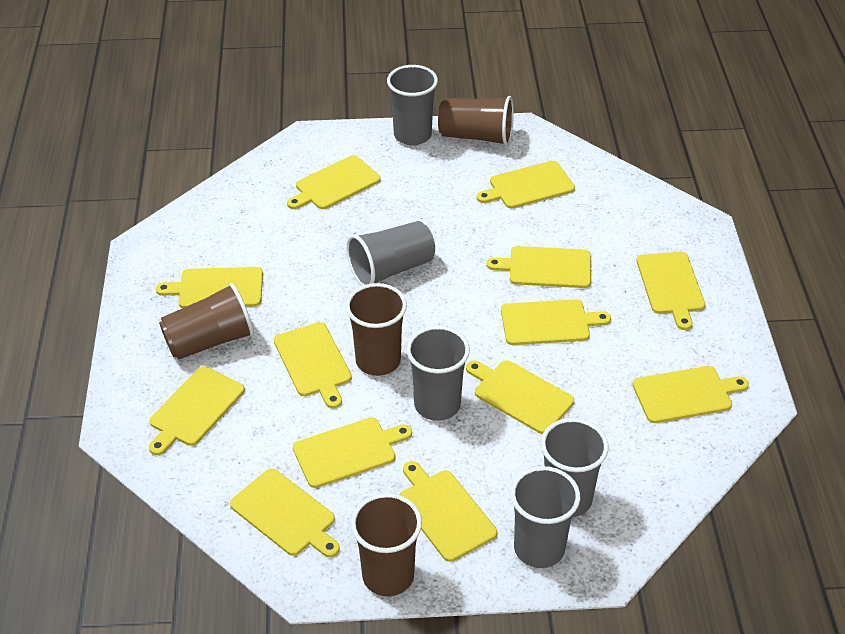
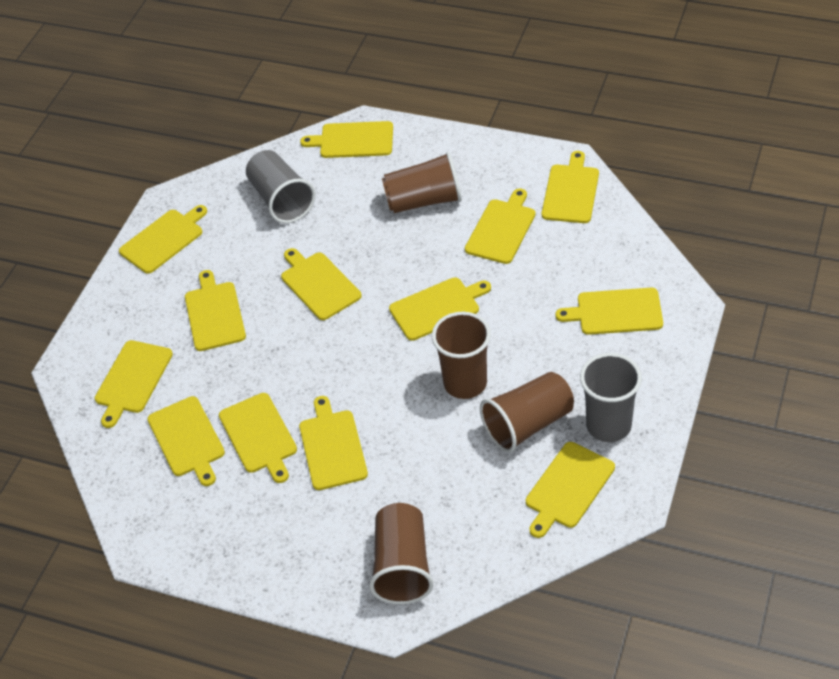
grey cup: 5 -> 2

